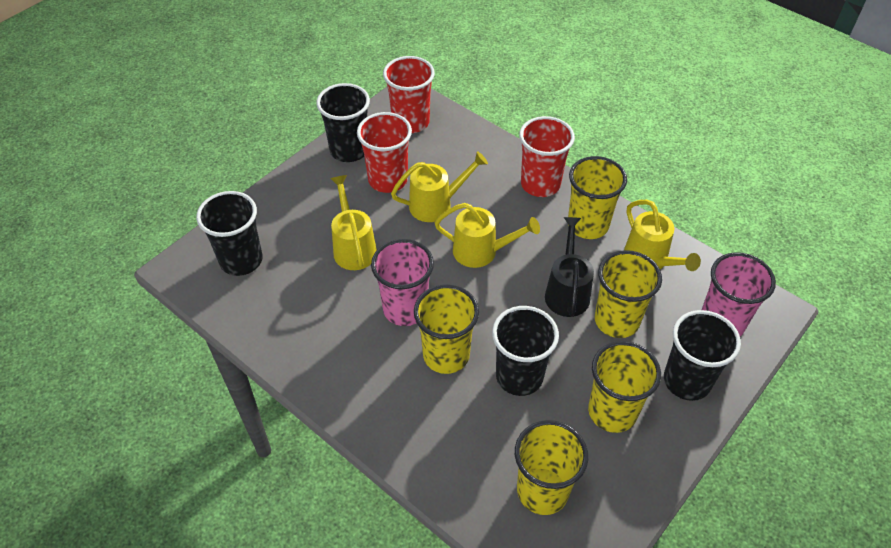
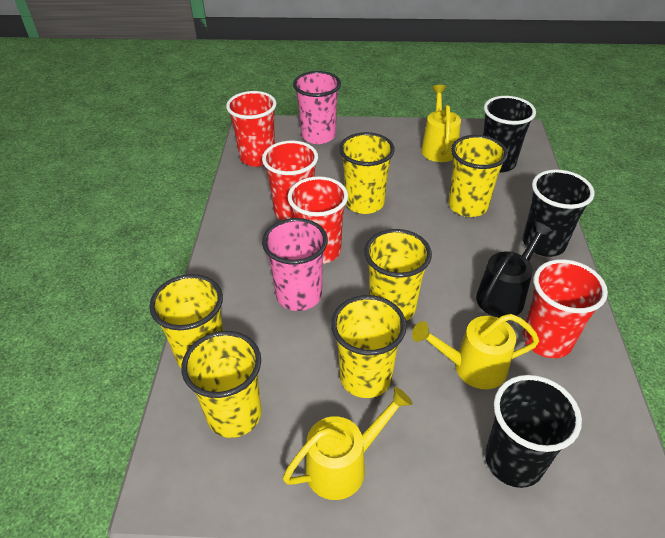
black cup: 4 -> 3
red cup: 3 -> 4
yellow cup: 5 -> 6
yellow watering can: 4 -> 3

